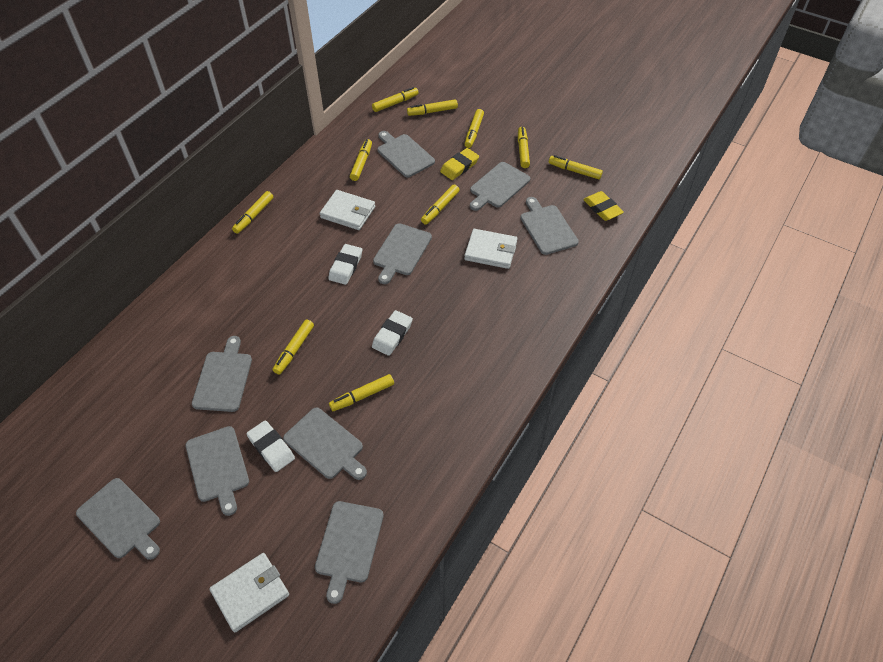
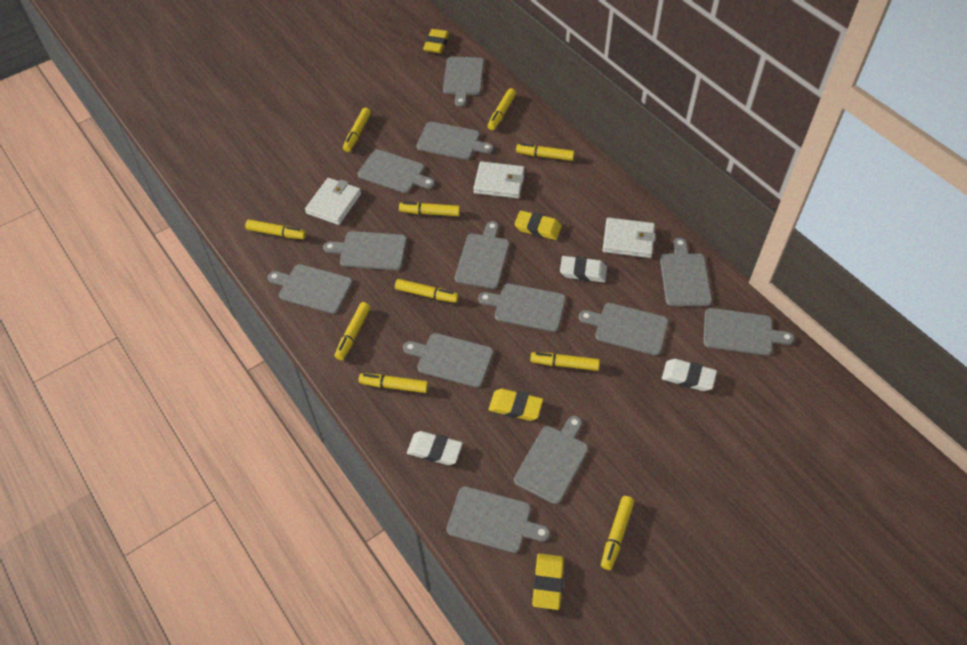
grey cutting board: 9 -> 13
yellow eraser: 2 -> 4

